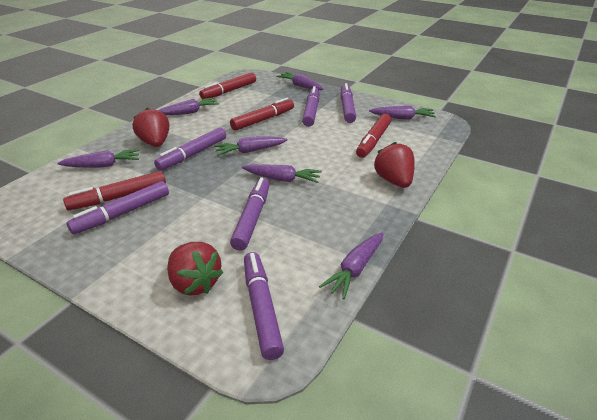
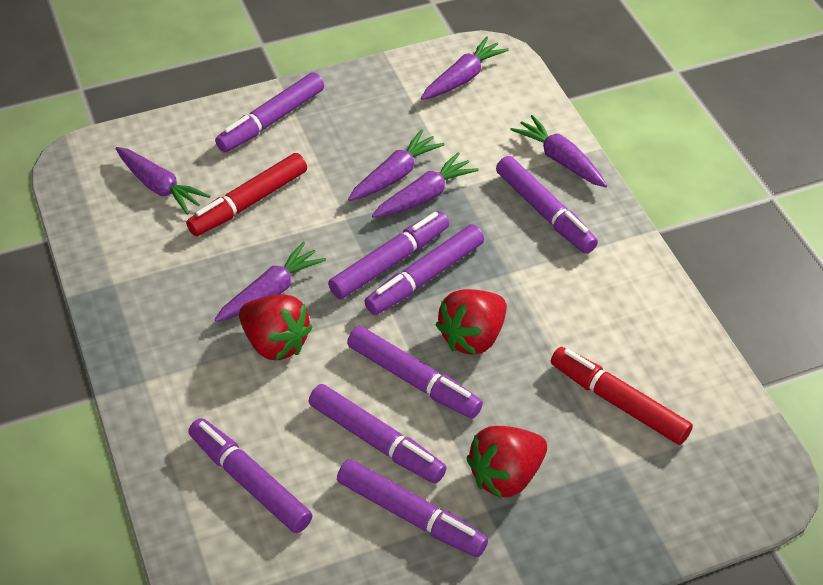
purple carrot: 7 -> 6
purple marker: 6 -> 8
red marker: 4 -> 2

